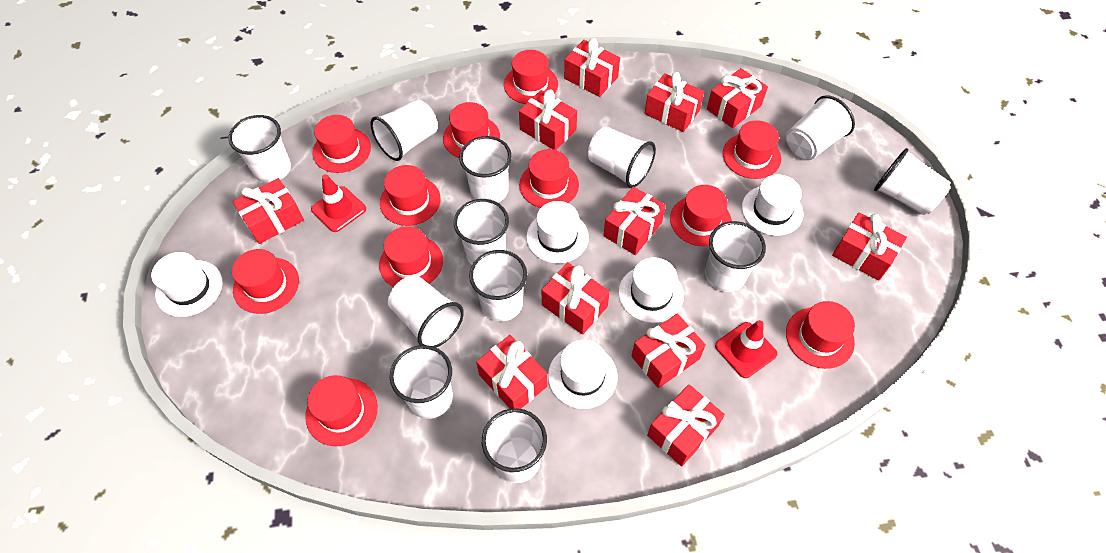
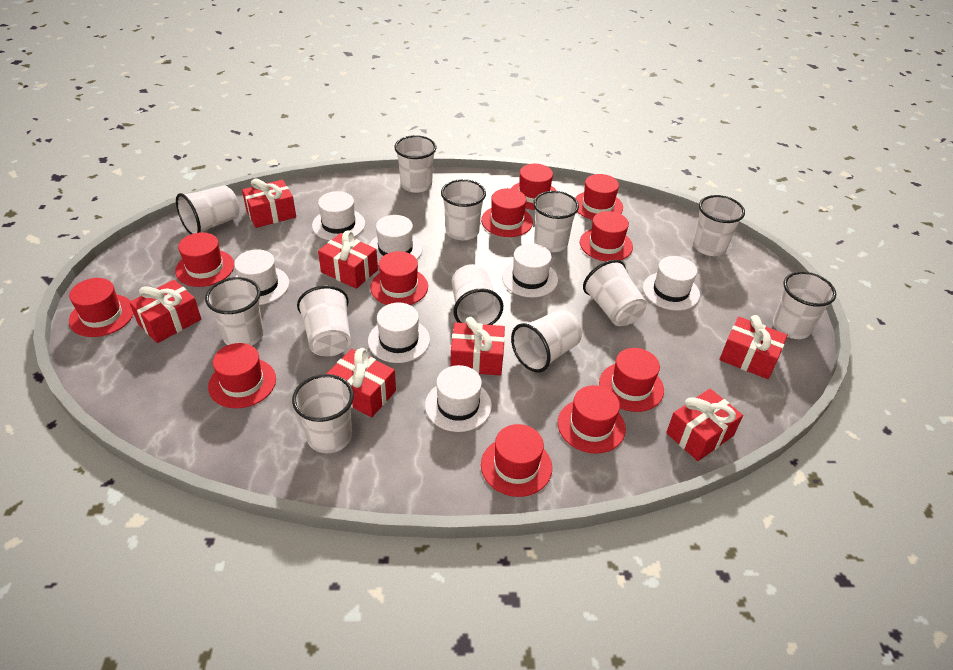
red gift: 11 -> 7
red traffic cone: 2 -> 0
white hat: 5 -> 7

